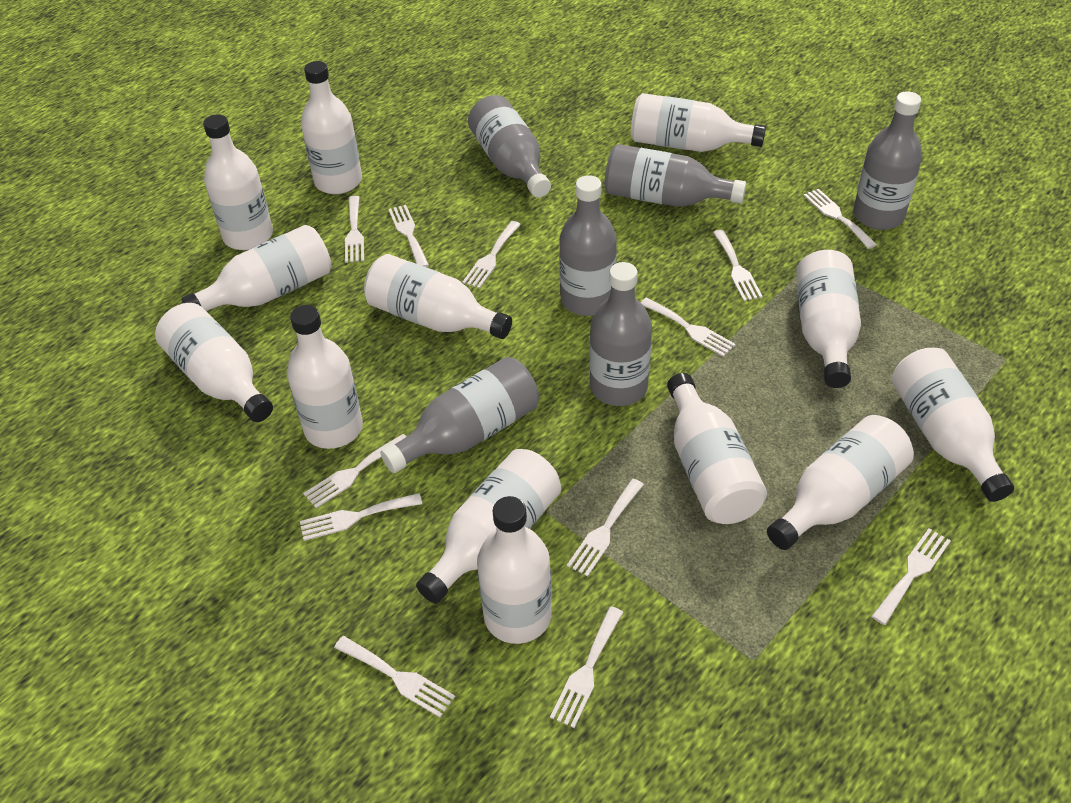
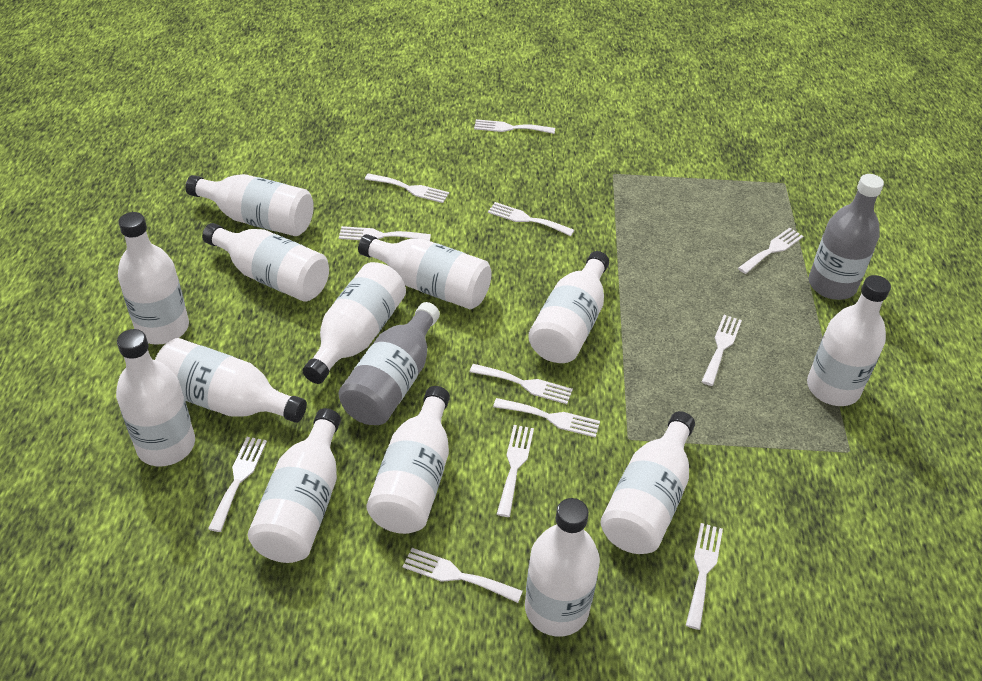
grey bottle: 6 -> 2

